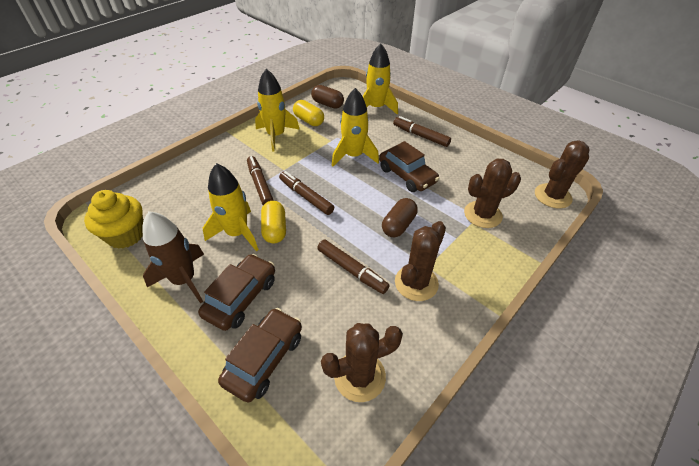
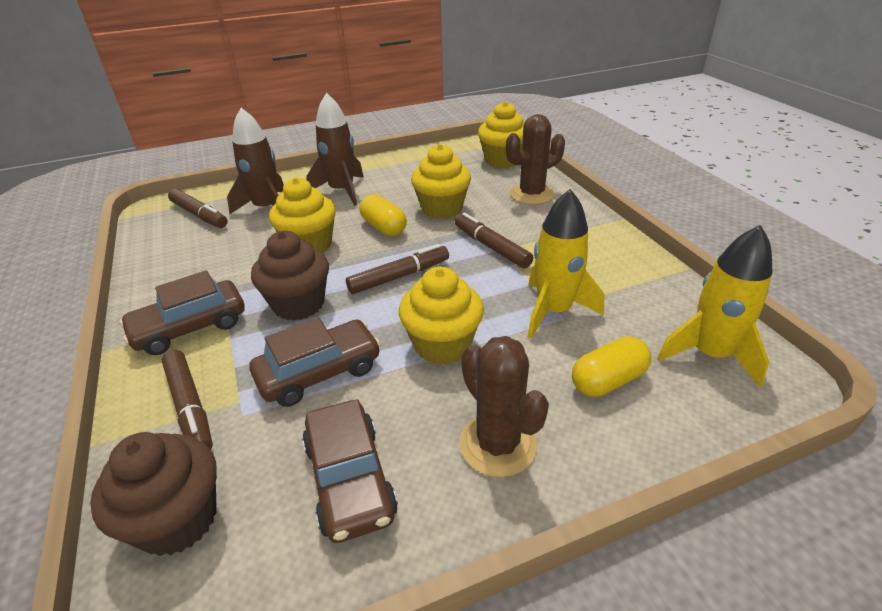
brown cactus: 4 -> 2
brown capsule: 2 -> 0
brown cupcake: 0 -> 2
brown rocket: 1 -> 2
yellow cupcake: 1 -> 4
yellow rocket: 4 -> 2

